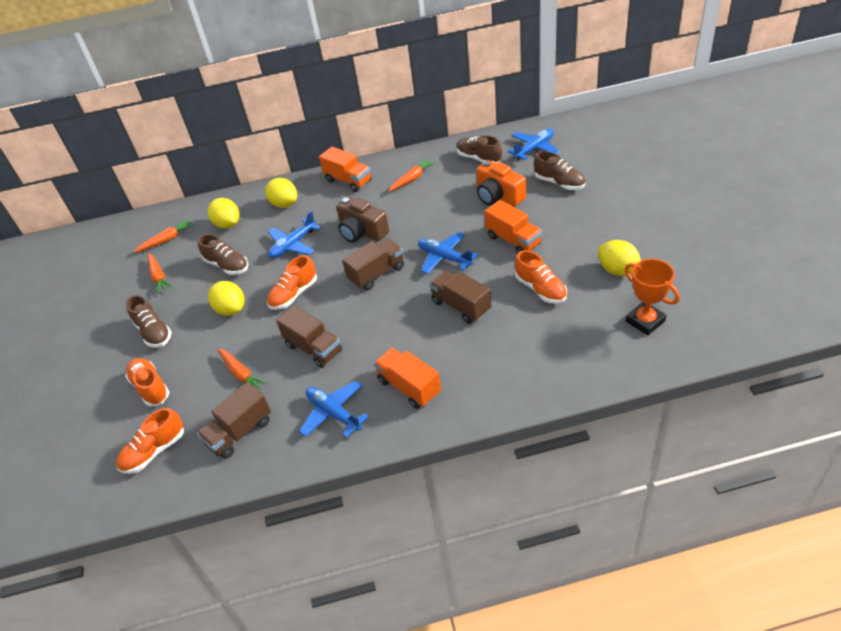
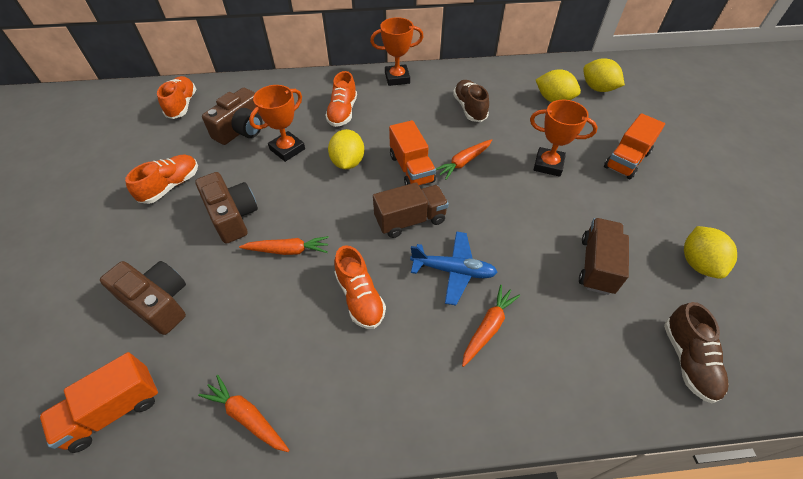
blue plane: 4 -> 1
brown camera: 1 -> 3
brown shoe: 4 -> 2
brown truck: 4 -> 2
orange camera: 1 -> 0
orange trophy: 1 -> 3

